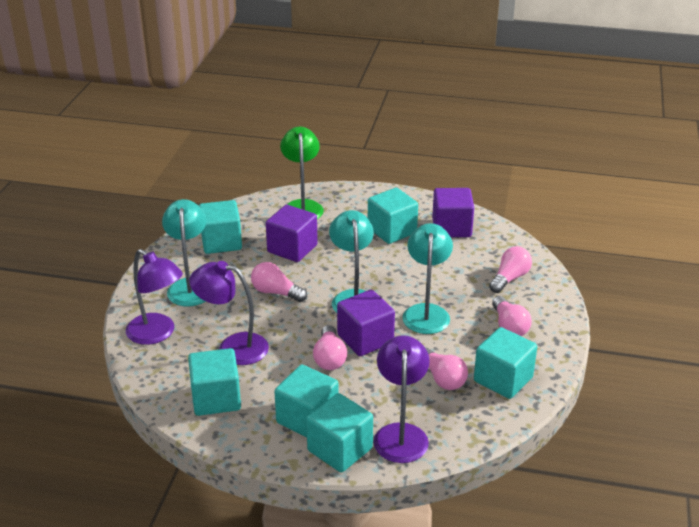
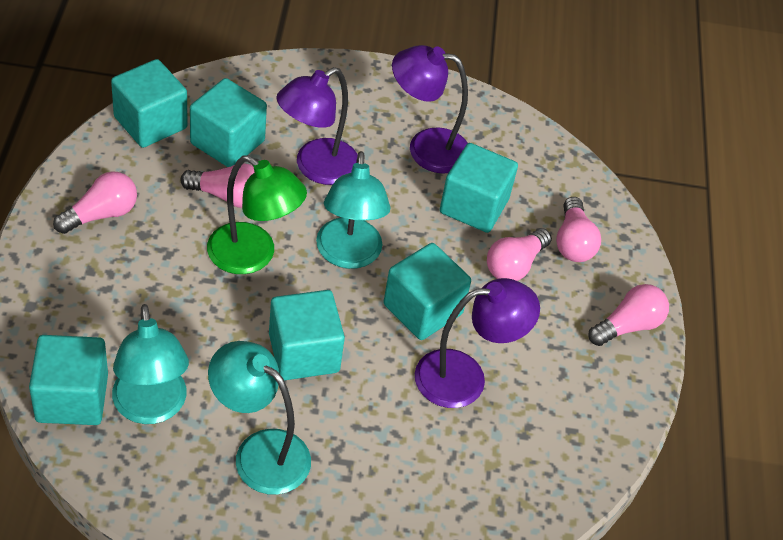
purple cube: 3 -> 0

